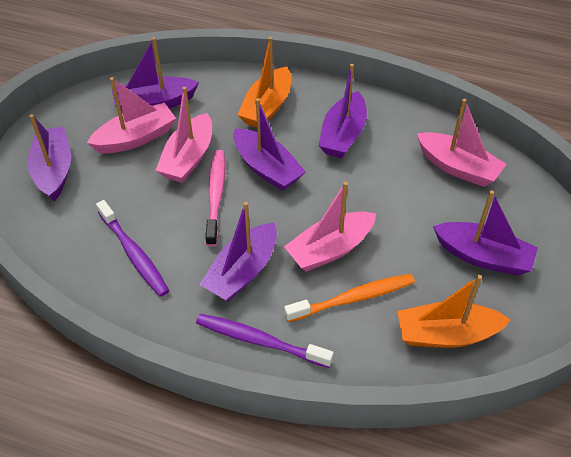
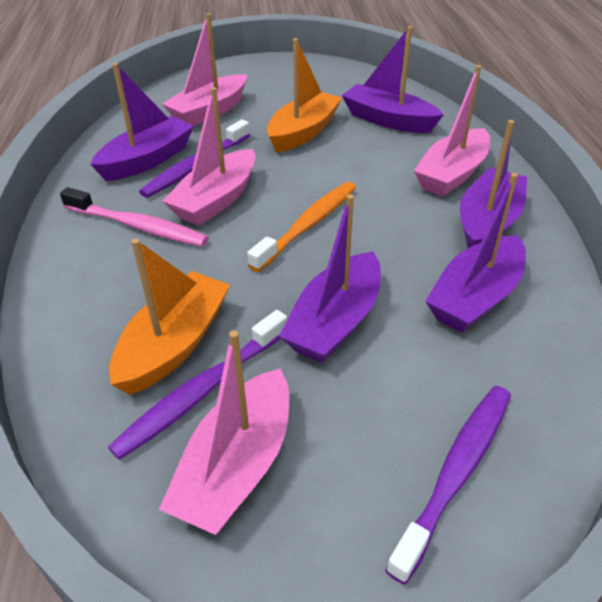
purple boat: 6 -> 5
purple toothbrush: 2 -> 3

